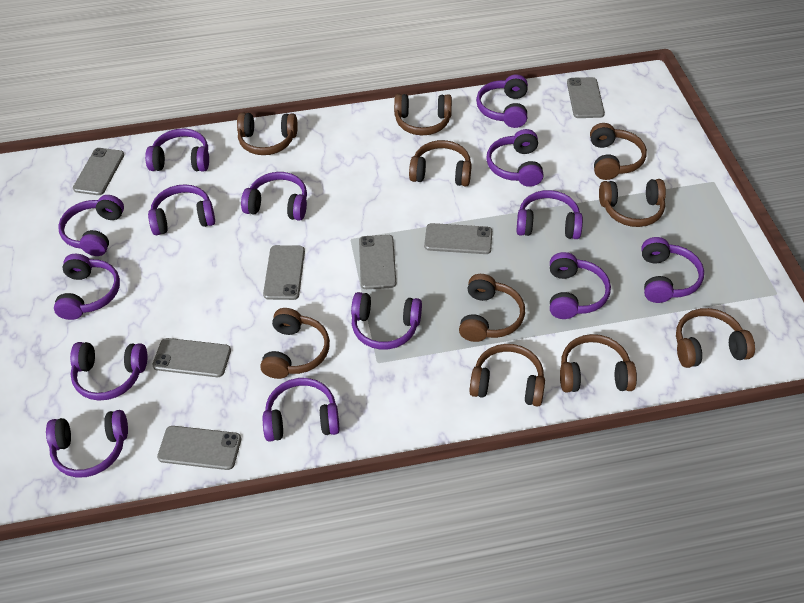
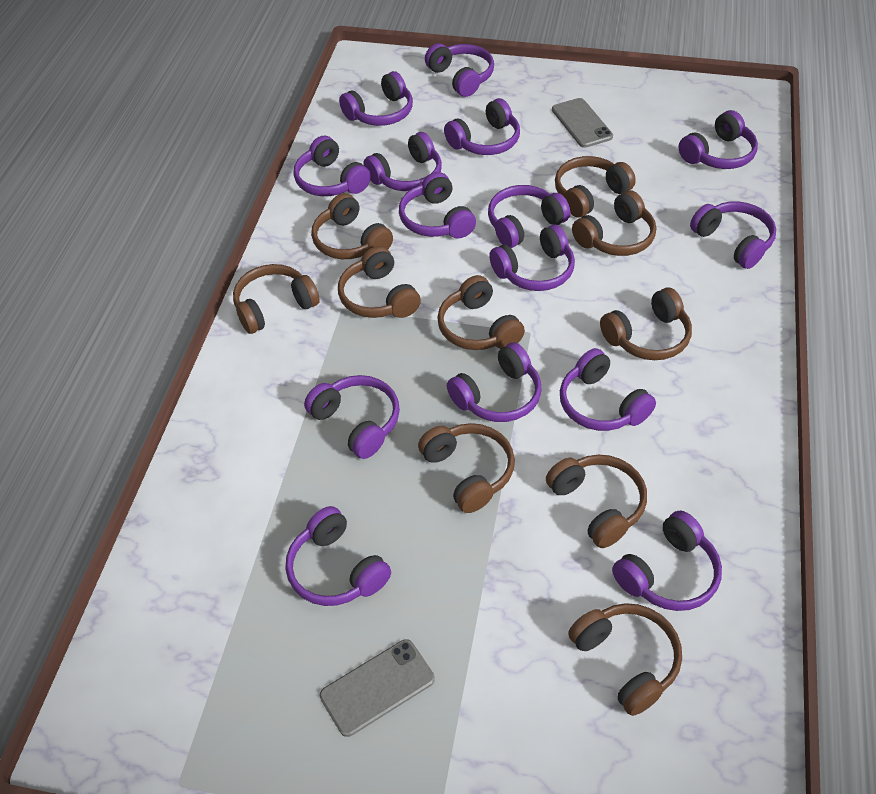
grey phone: 7 -> 2
purple headphones: 14 -> 15

